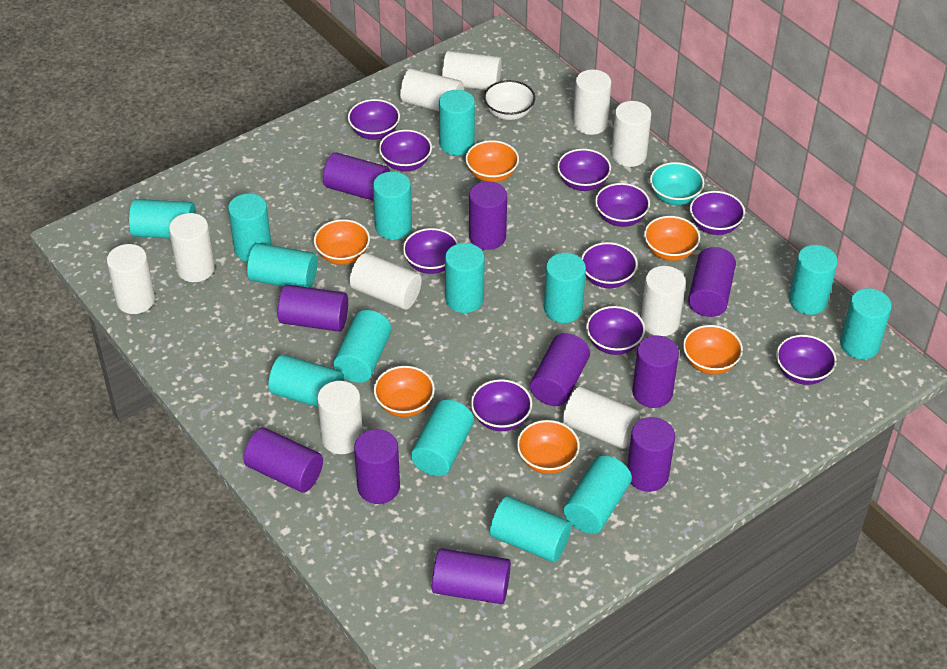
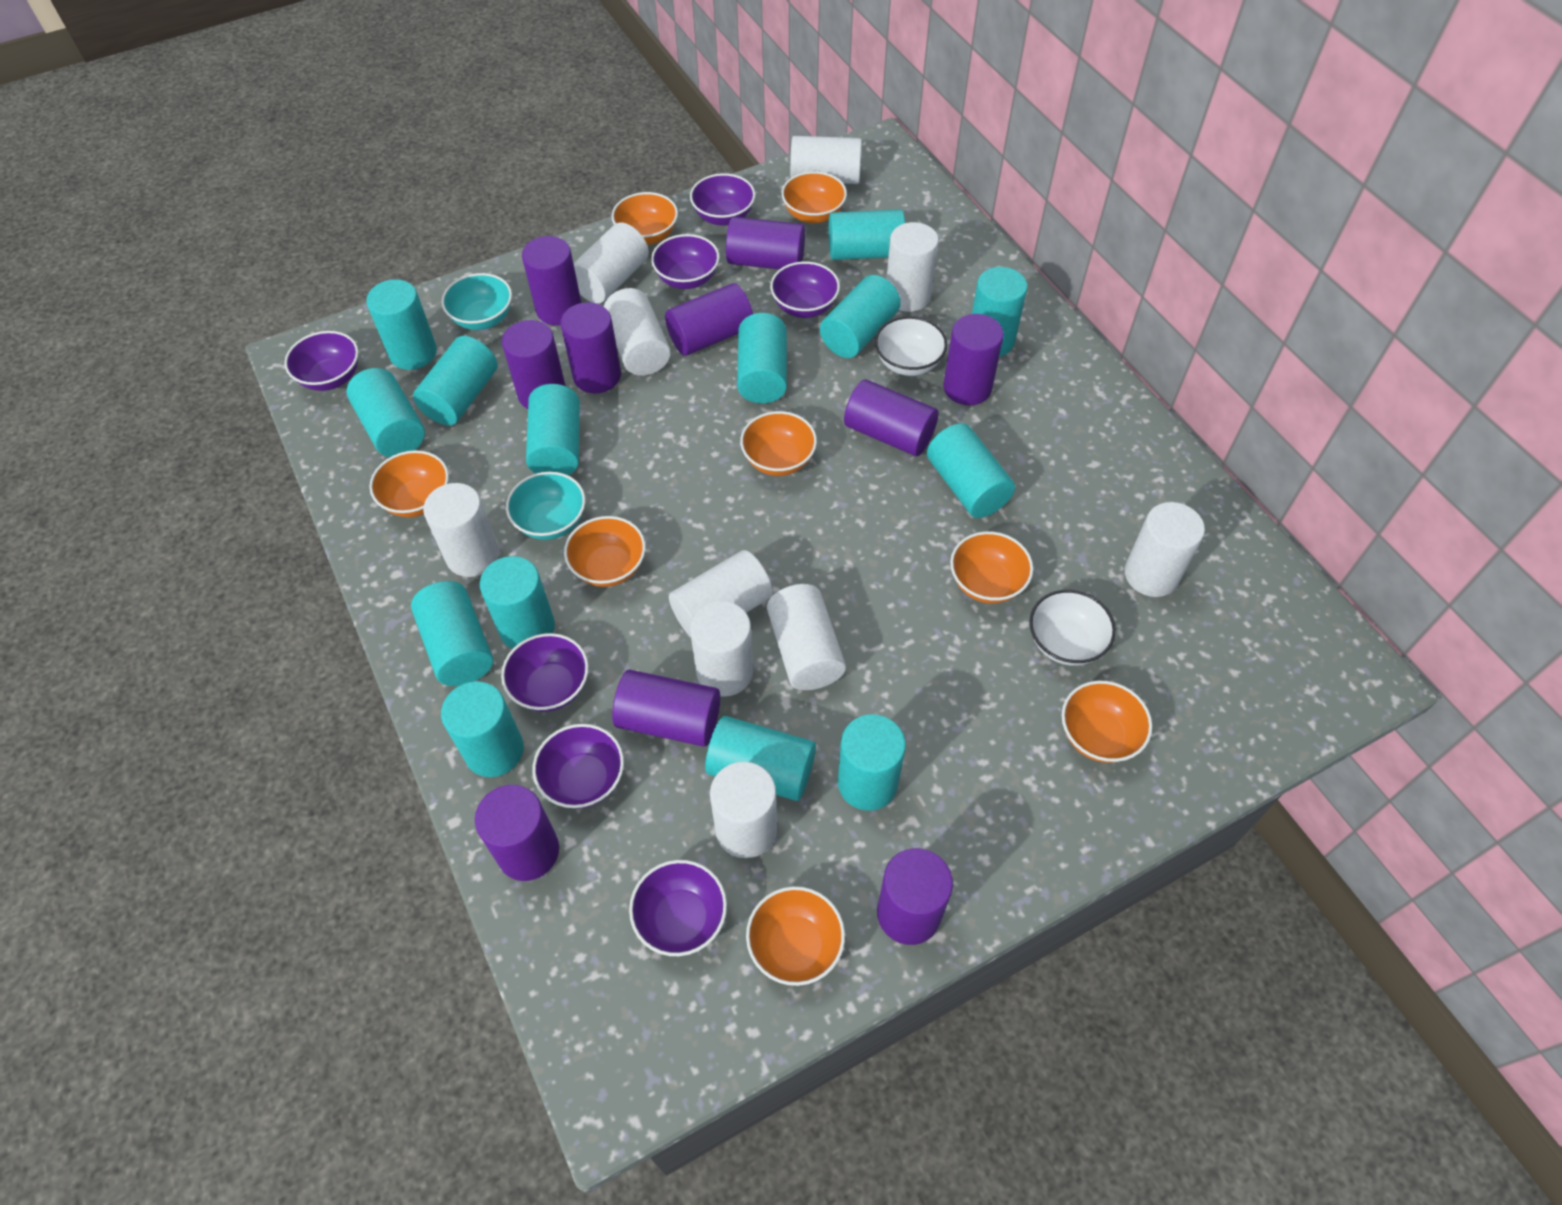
orange bowl: 6 -> 8
purple bowl: 10 -> 7
turquoise bowl: 1 -> 2
white bowl: 1 -> 2

